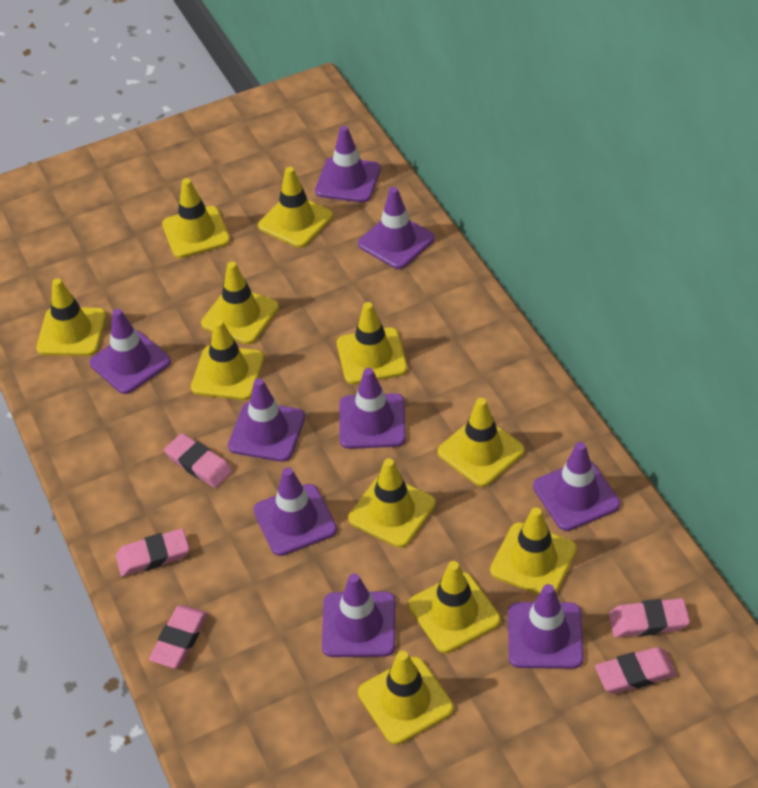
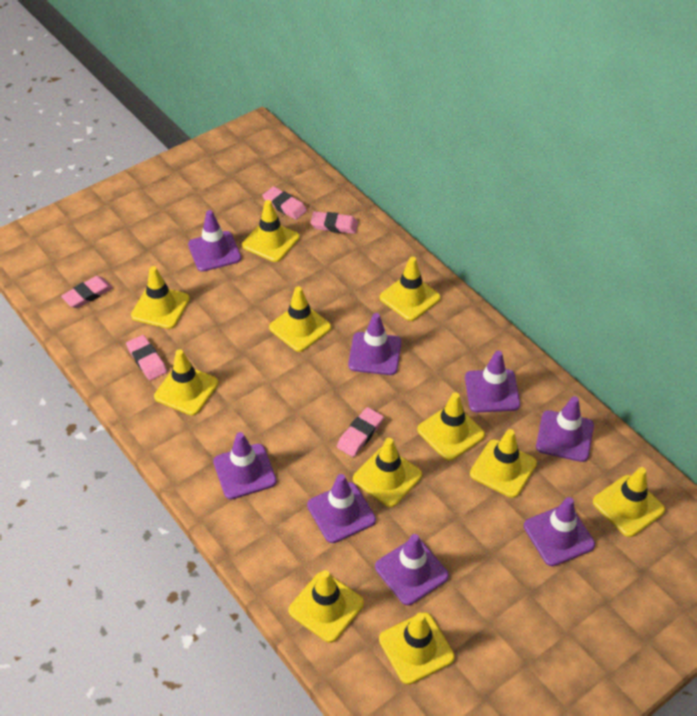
purple traffic cone: 9 -> 8

